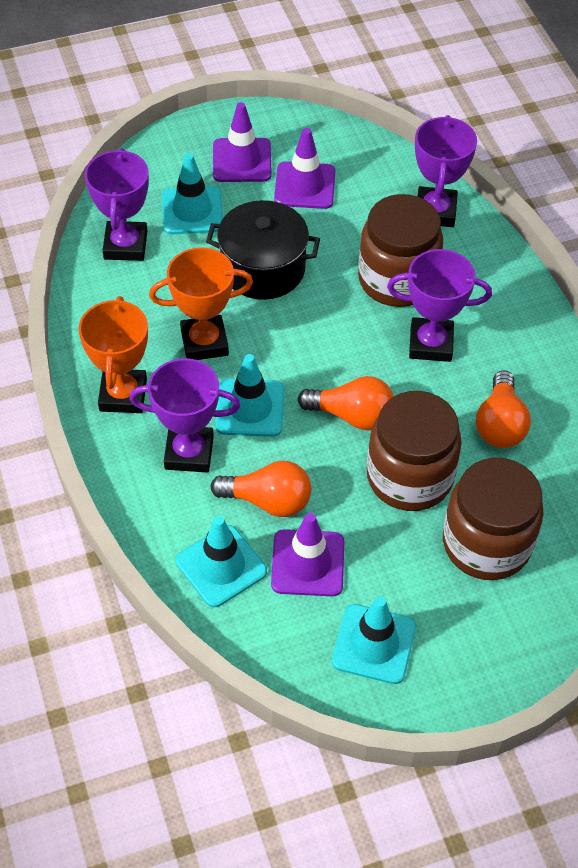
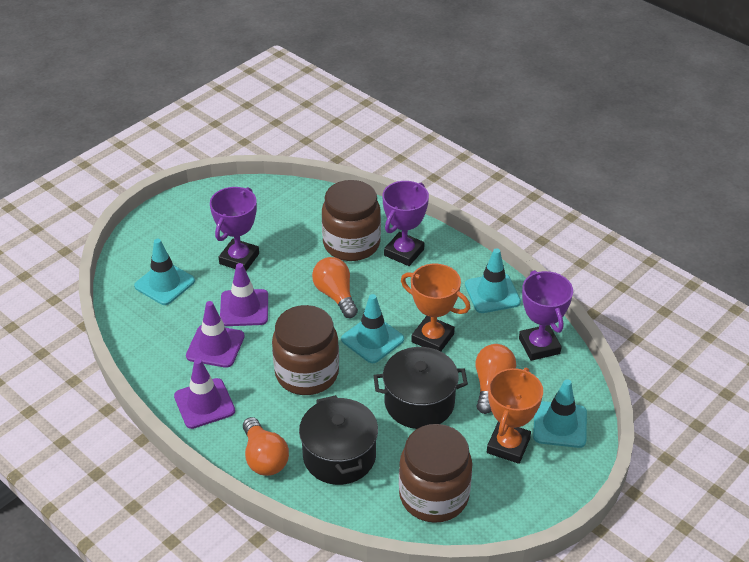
black pot: 1 -> 2
purple trophy: 4 -> 3

